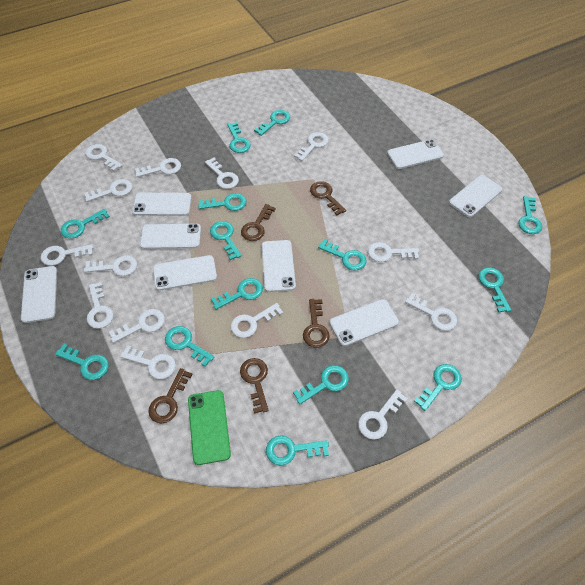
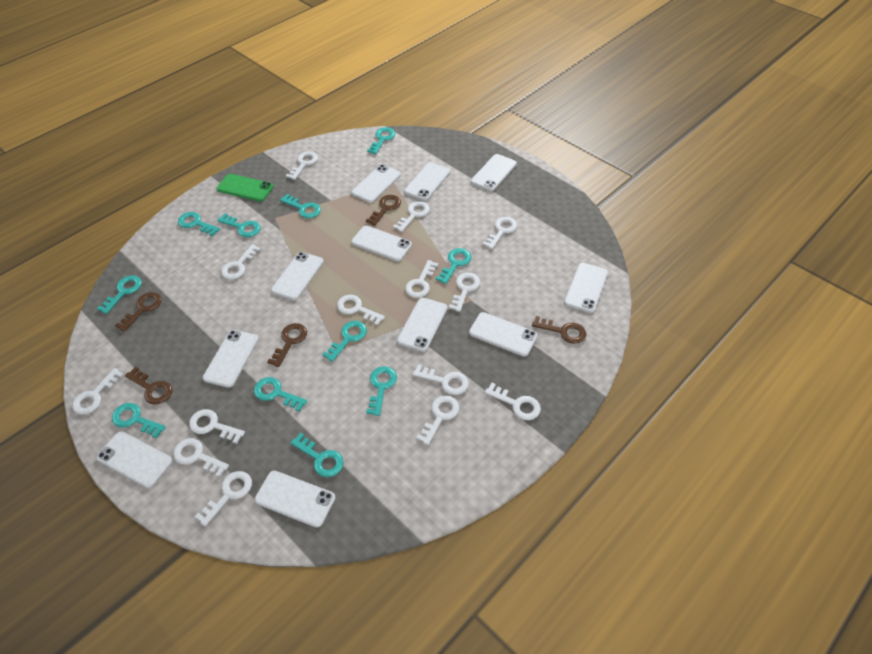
turquoise key: 14 -> 11
white phone: 8 -> 11

